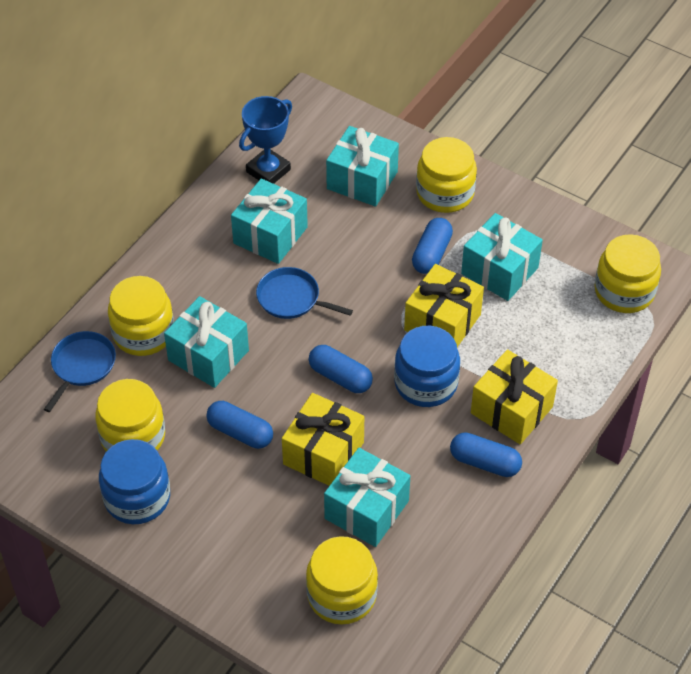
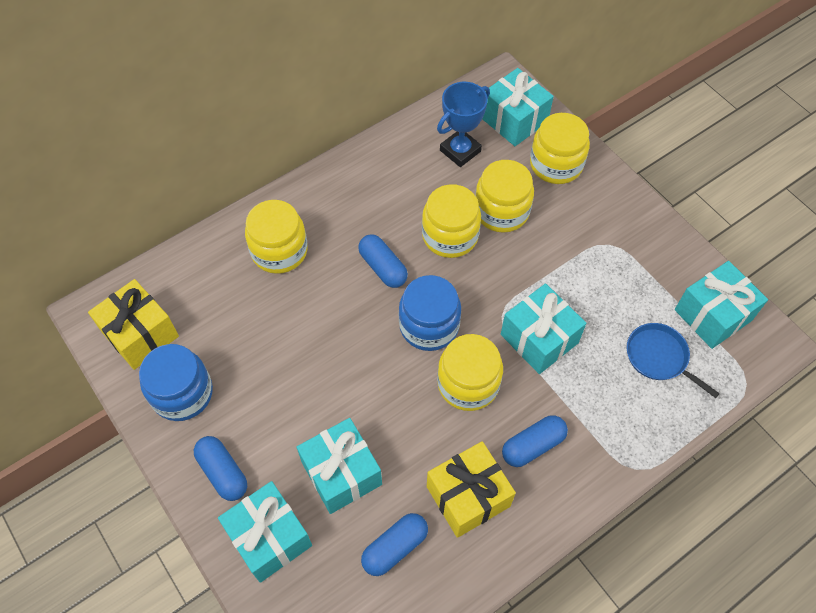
blue pan: 2 -> 1
yellow gift: 3 -> 2

